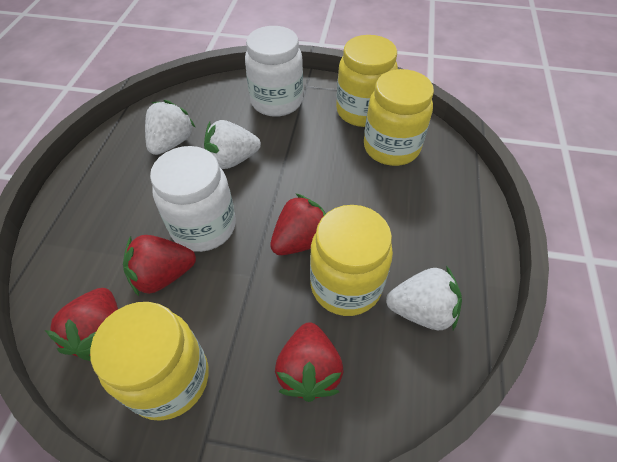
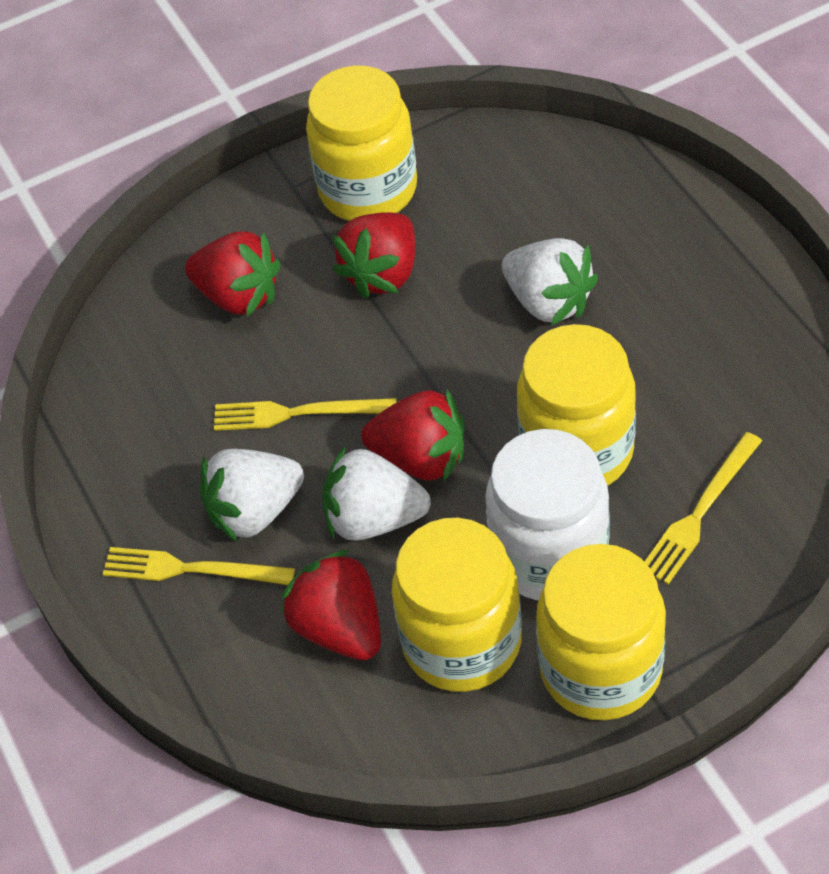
white jar: 2 -> 1
yellow fork: 0 -> 3

